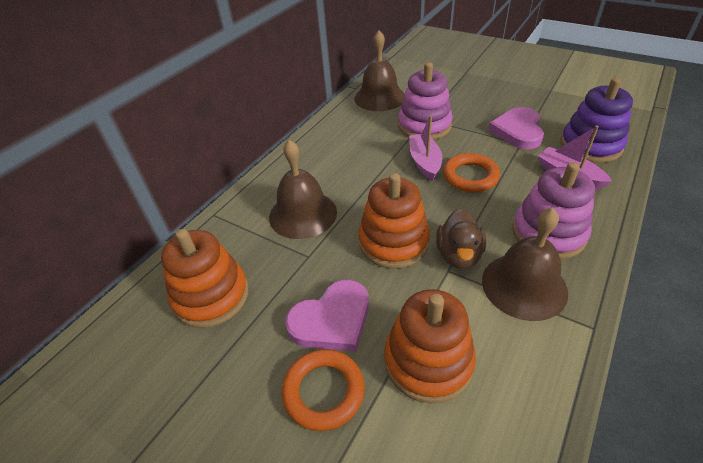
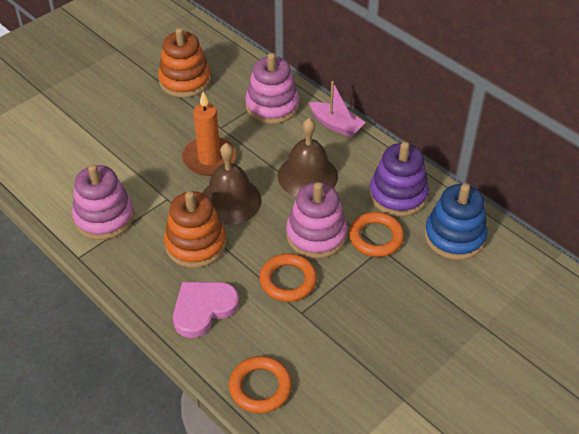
blue stacking toy: 0 -> 1
brown bell: 3 -> 2
brown duck: 1 -> 0
orange candle: 0 -> 1
orange ring: 2 -> 3
orange stacking toy: 3 -> 2
pink boat: 2 -> 1
pink heart: 2 -> 1
pink stacking toy: 2 -> 3

